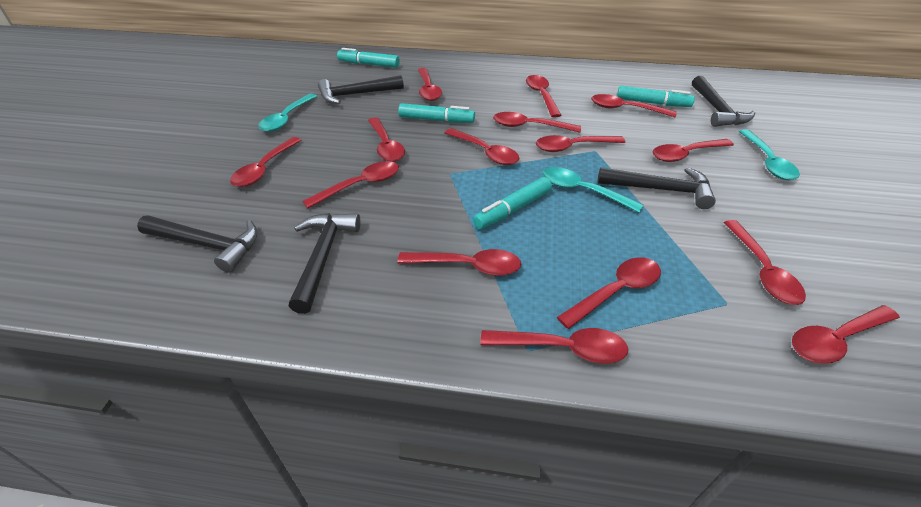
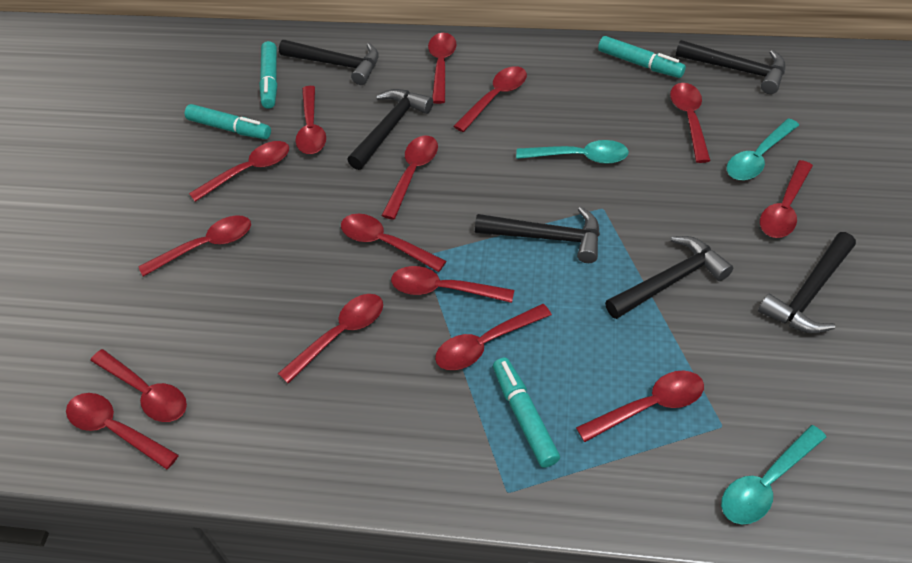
black hammer: 5 -> 6

